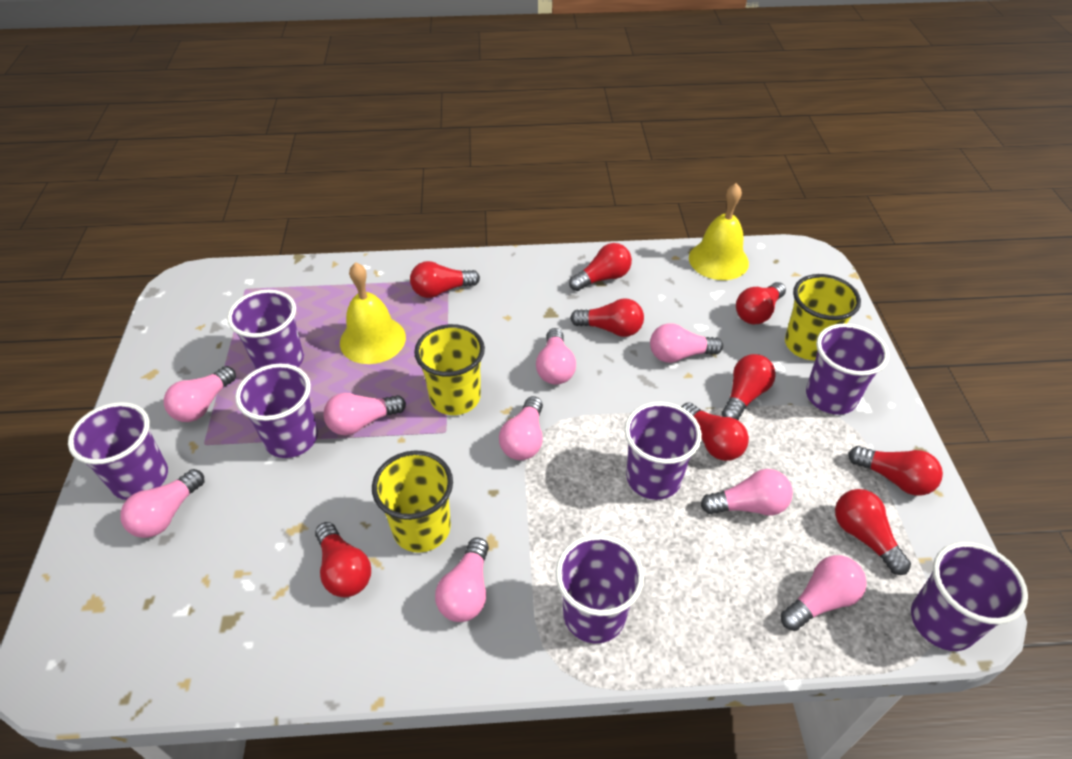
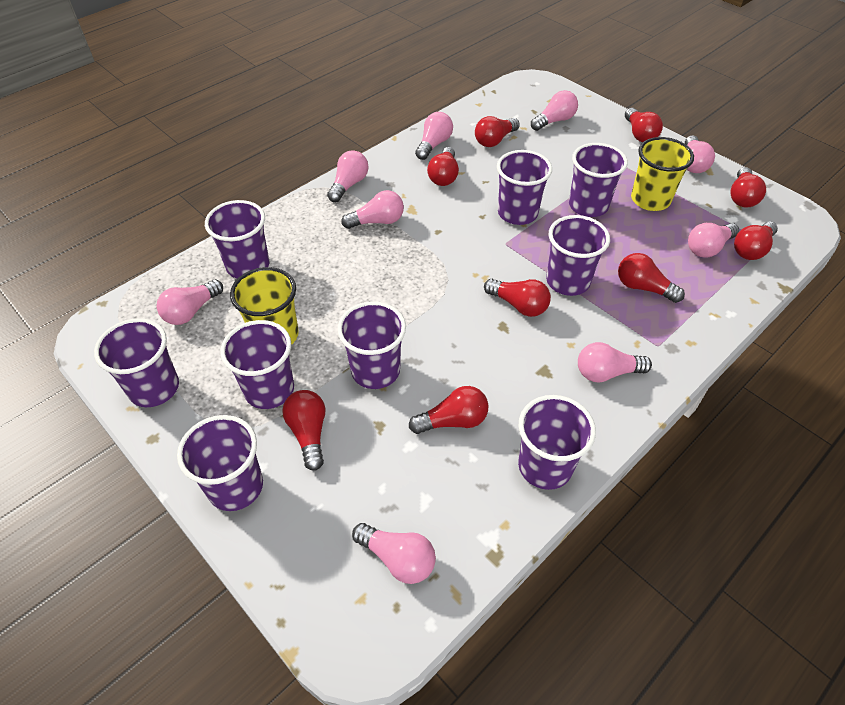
purple cup: 7 -> 9
yellow bell: 2 -> 0
yellow cup: 3 -> 2

